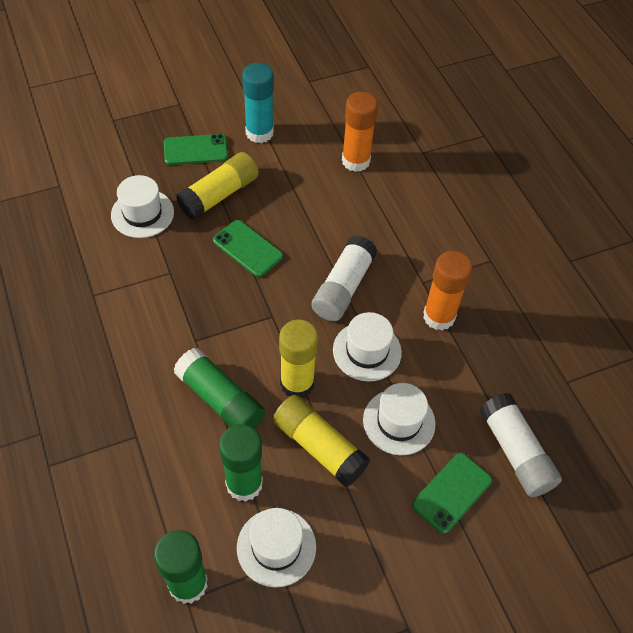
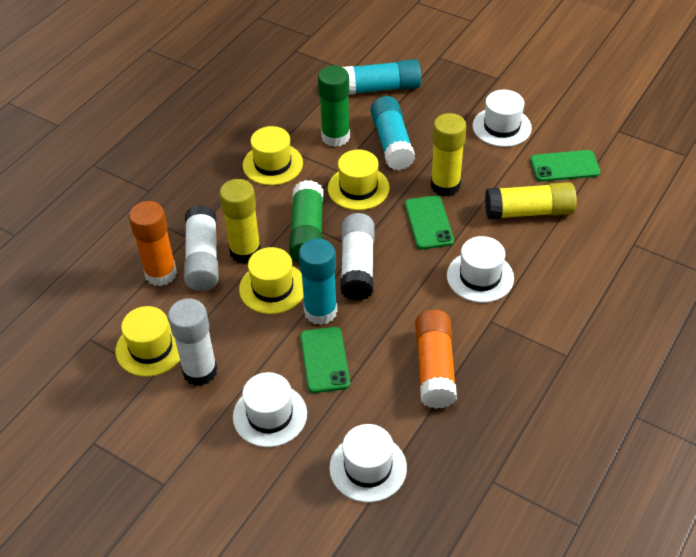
green glue stick: 3 -> 2
turquoise glue stick: 1 -> 3
white glue stick: 2 -> 3
yellow hat: 0 -> 4

